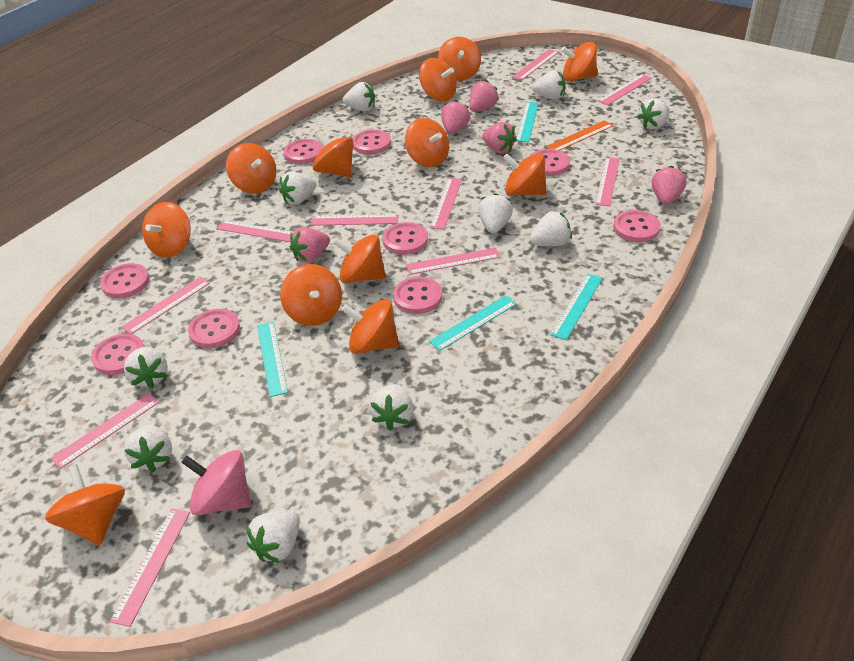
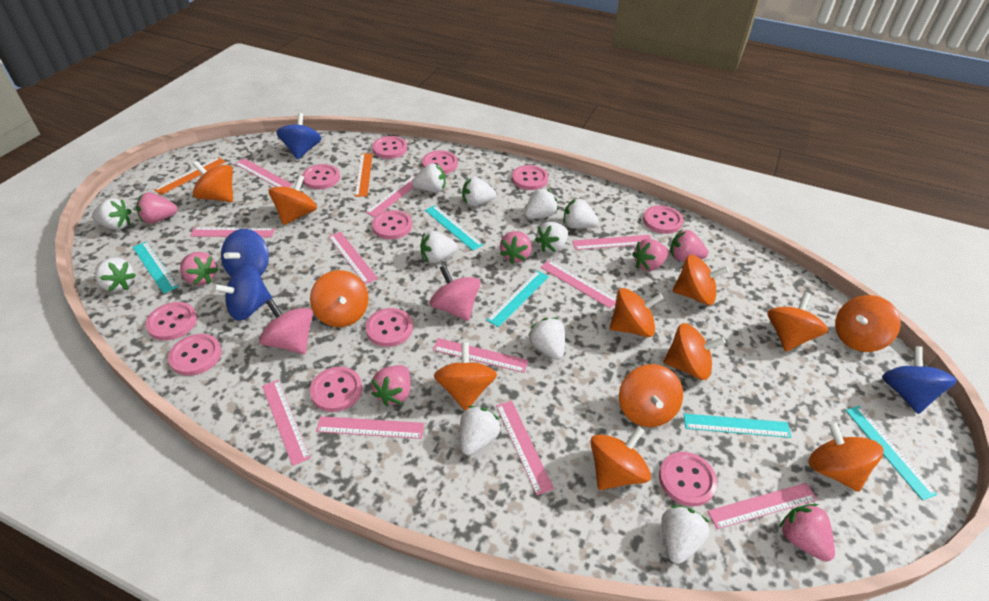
blue spinning top: 0 -> 4
orange ruler: 1 -> 2
pink button: 9 -> 11
pink ruler: 10 -> 11
pink spinning top: 1 -> 2
pink strawberry: 5 -> 7
turquoise ruler: 4 -> 5
white strawberry: 10 -> 11

